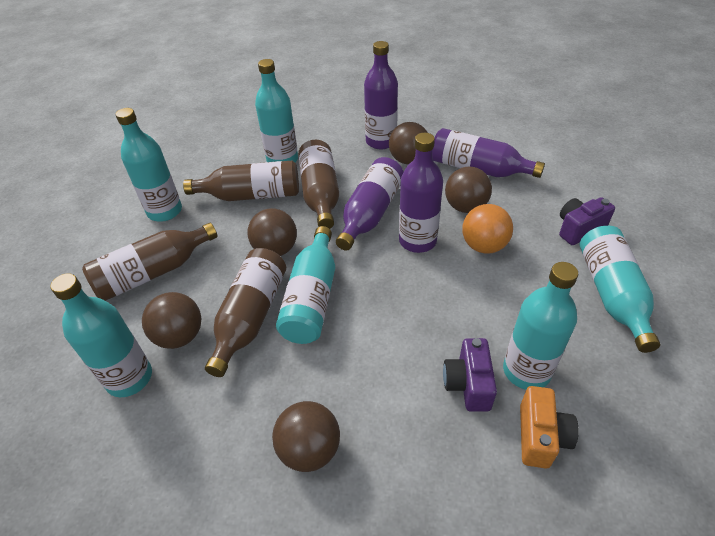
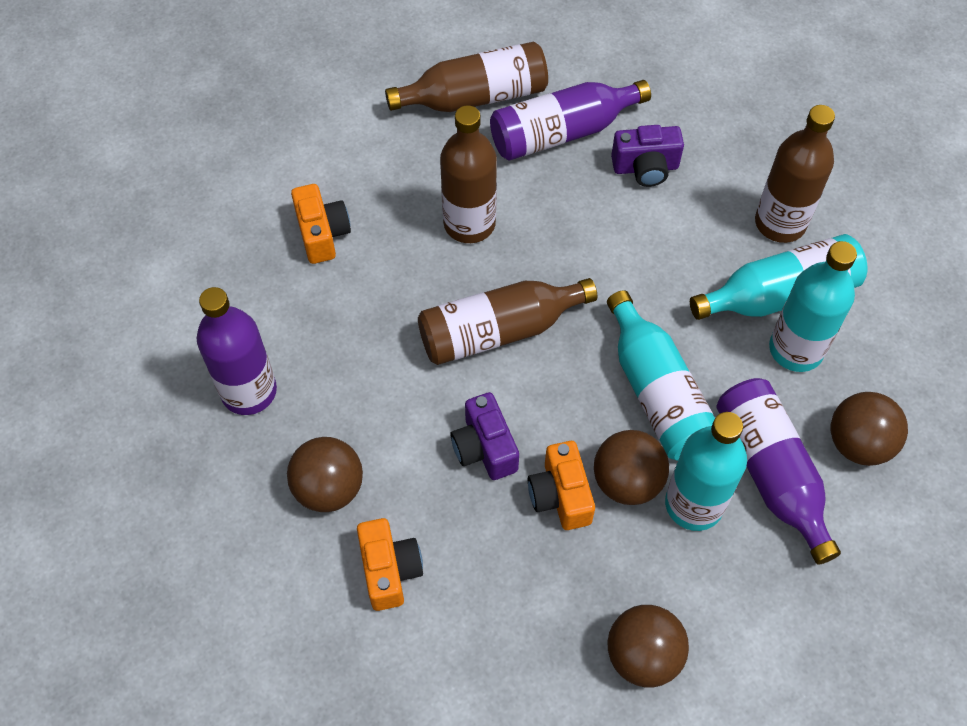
brown ball: 5 -> 4
orange ball: 1 -> 0
orange camera: 1 -> 3
purple bottle: 4 -> 3
turquoise bottle: 6 -> 4

